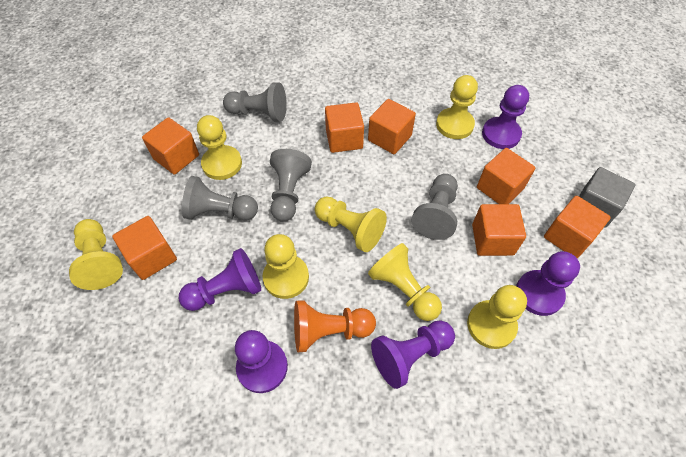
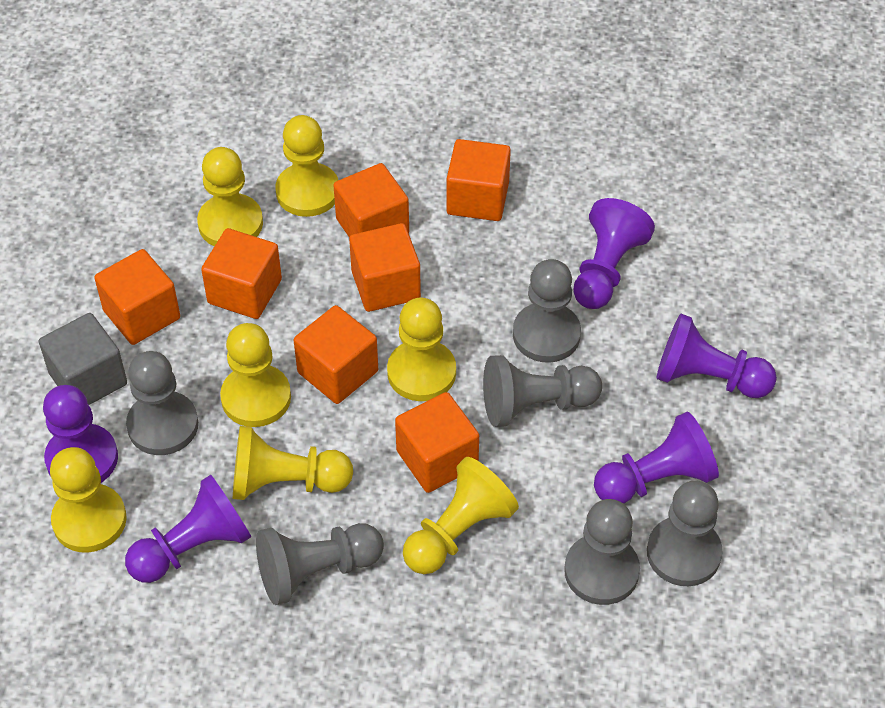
grey pawn: 4 -> 6
orange pawn: 1 -> 0

